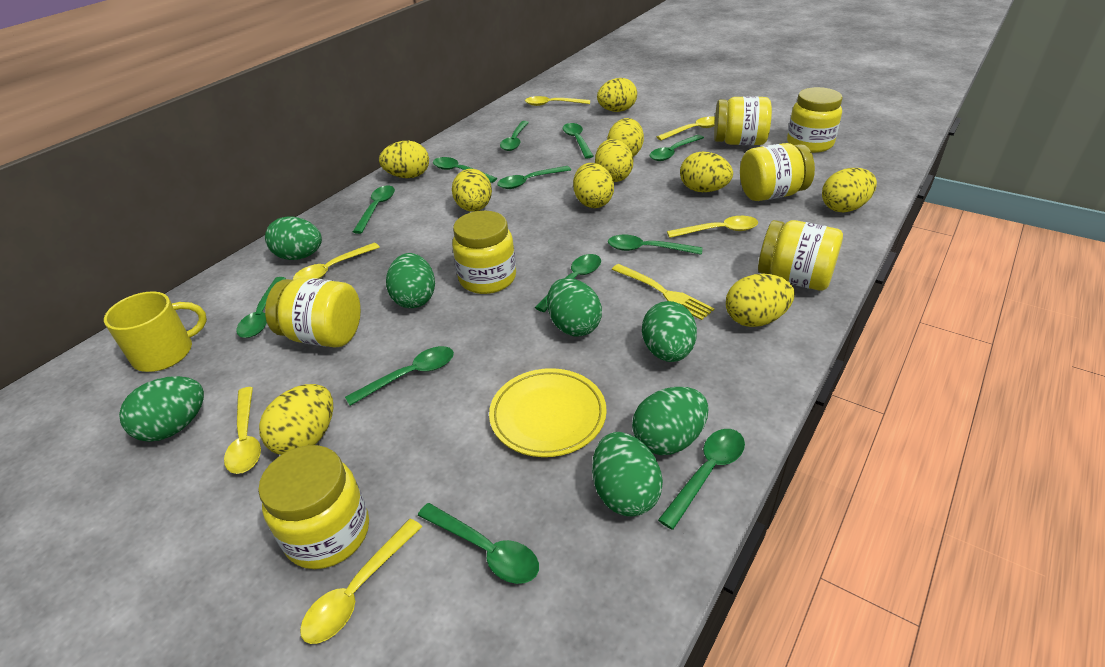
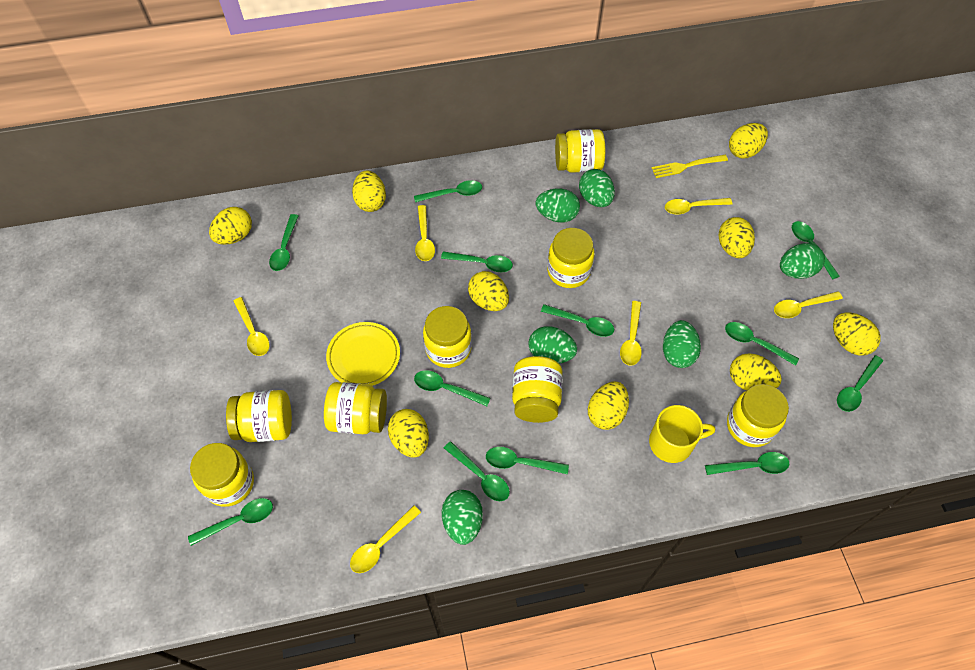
green egg: 7 -> 6
yellow egg: 10 -> 9
yellow jar: 7 -> 8

